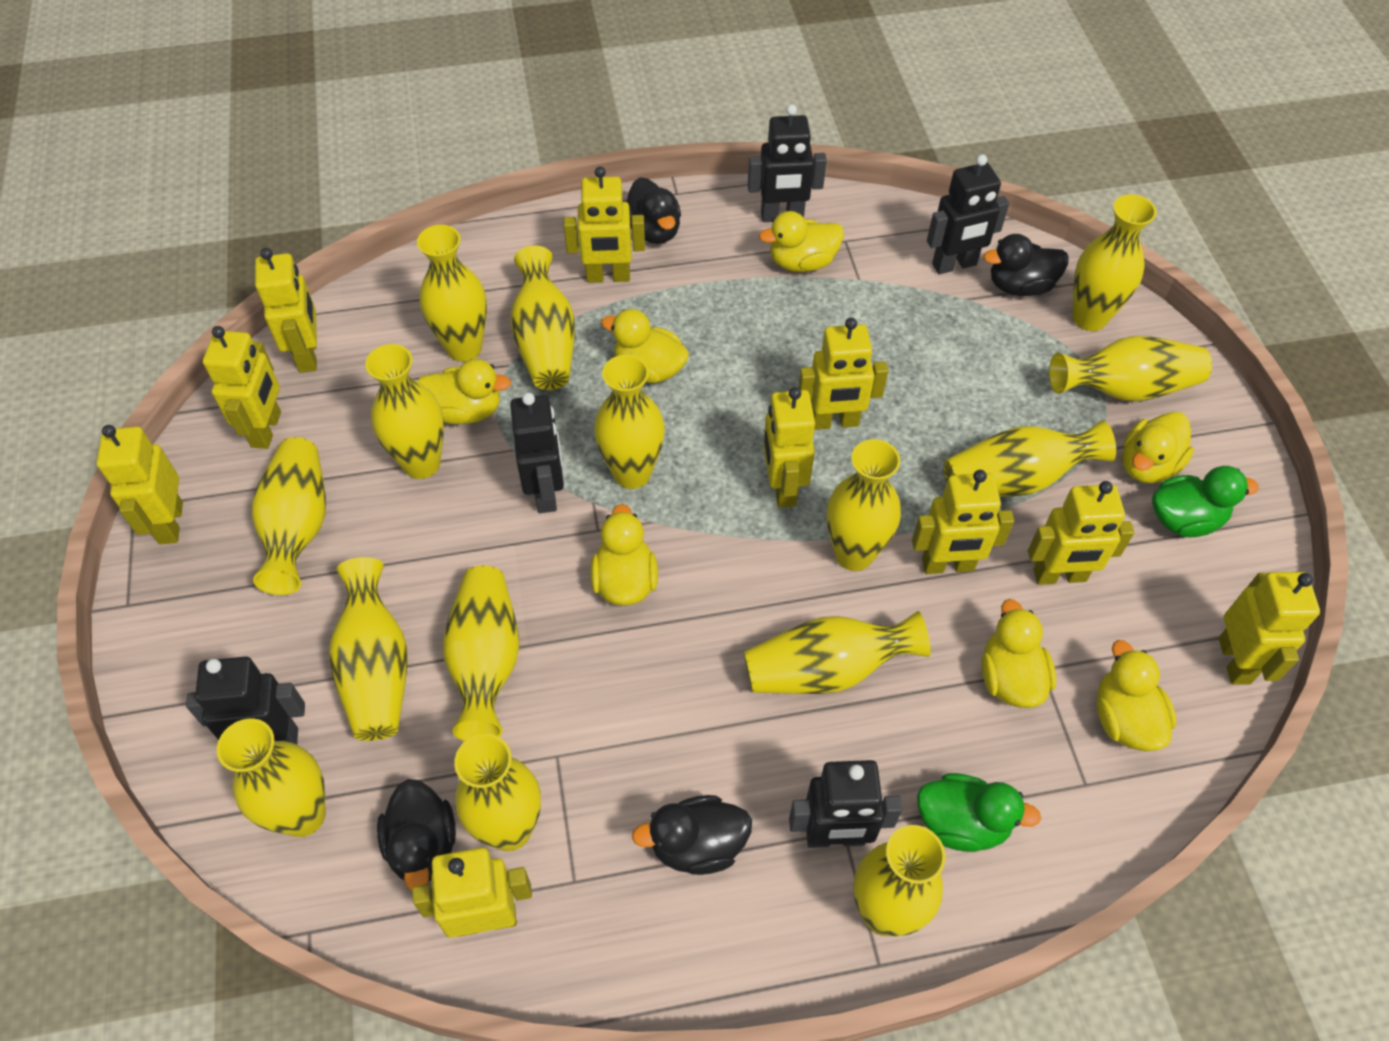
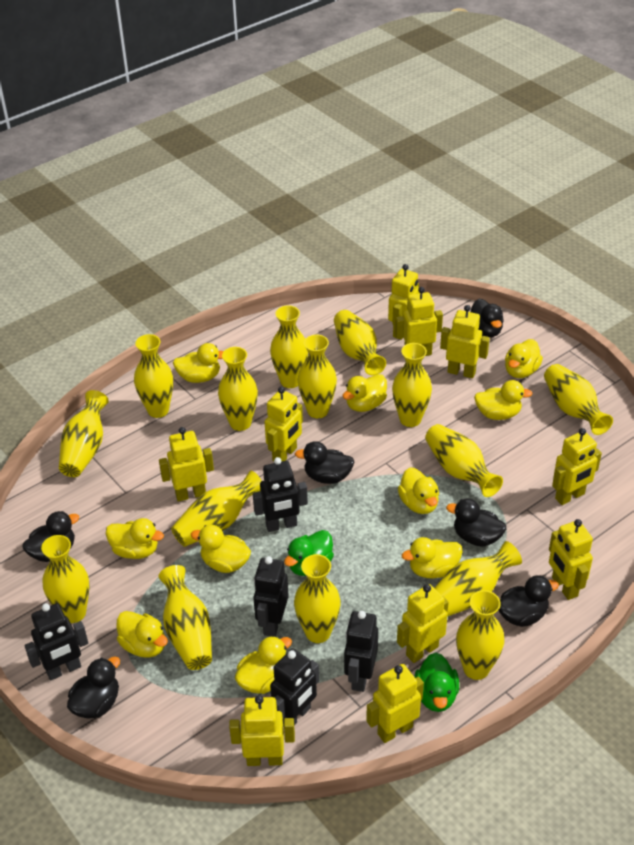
black duck: 4 -> 6
yellow duck: 7 -> 10

